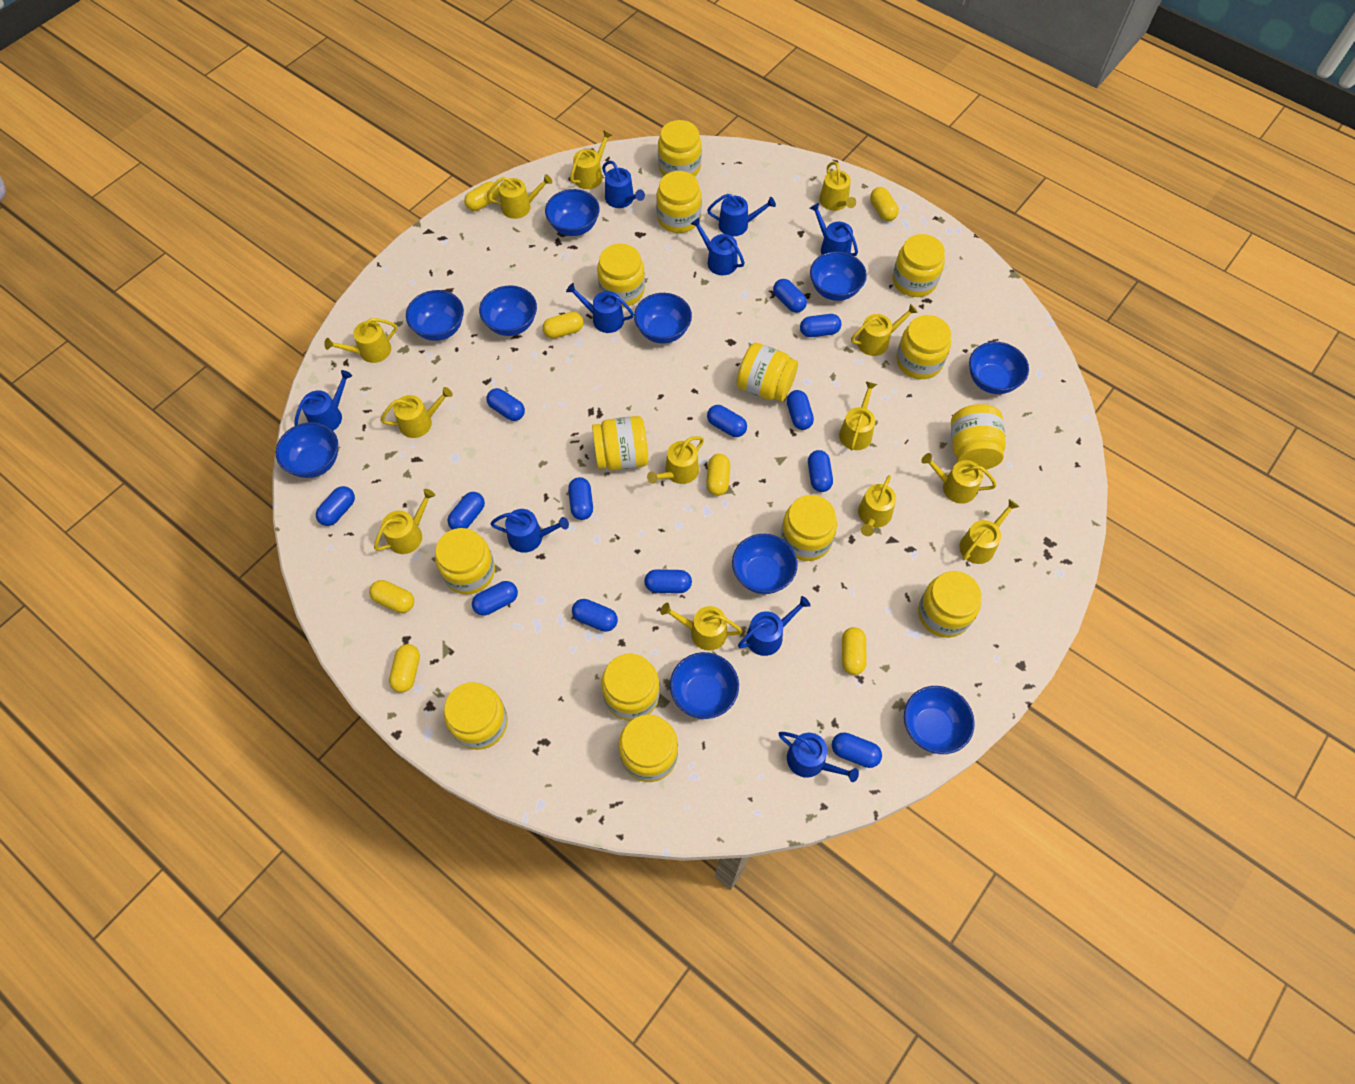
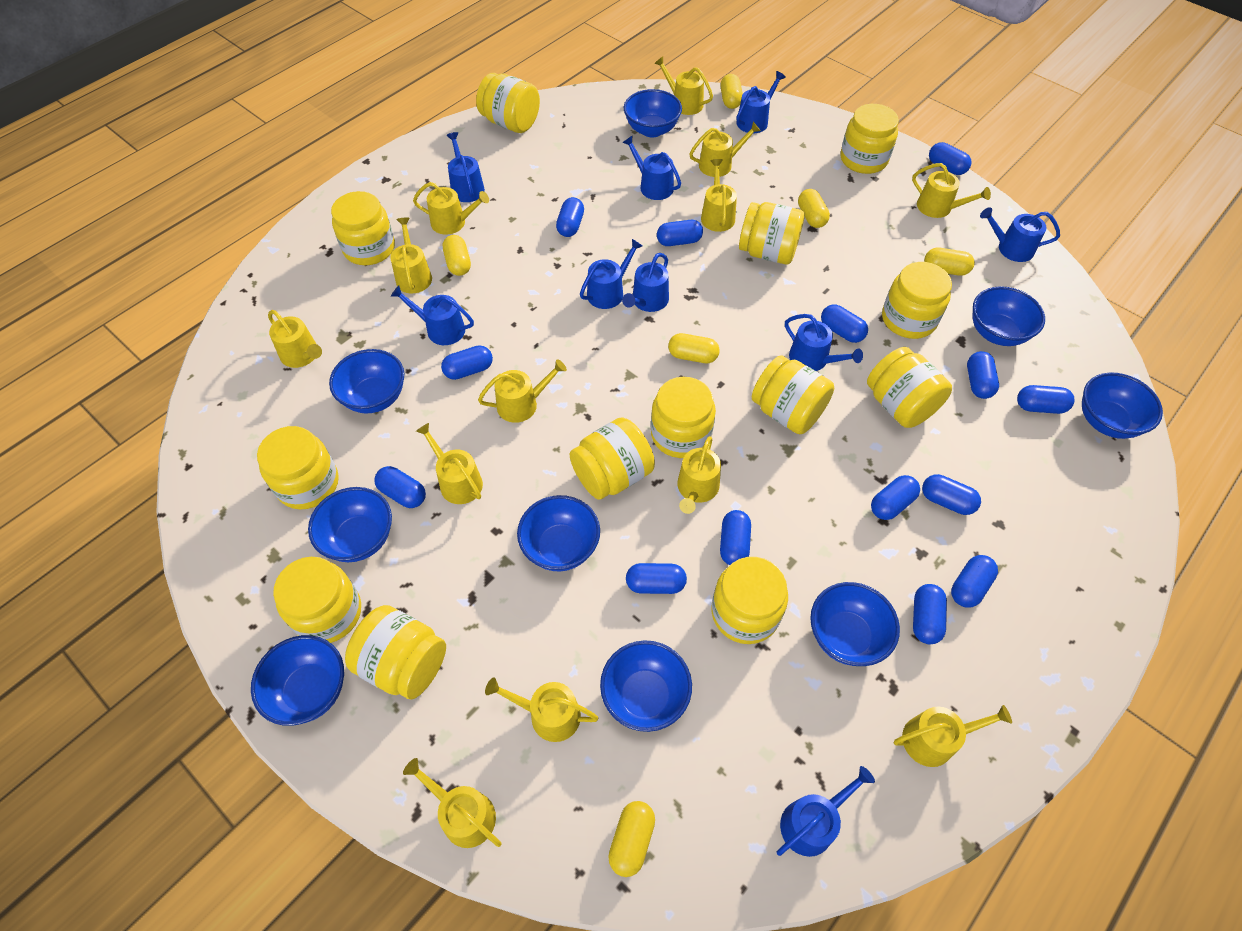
blue bowl: 10 -> 9
blue capsule: 13 -> 14
yellow capsule: 7 -> 6
yellow jar: 14 -> 13

